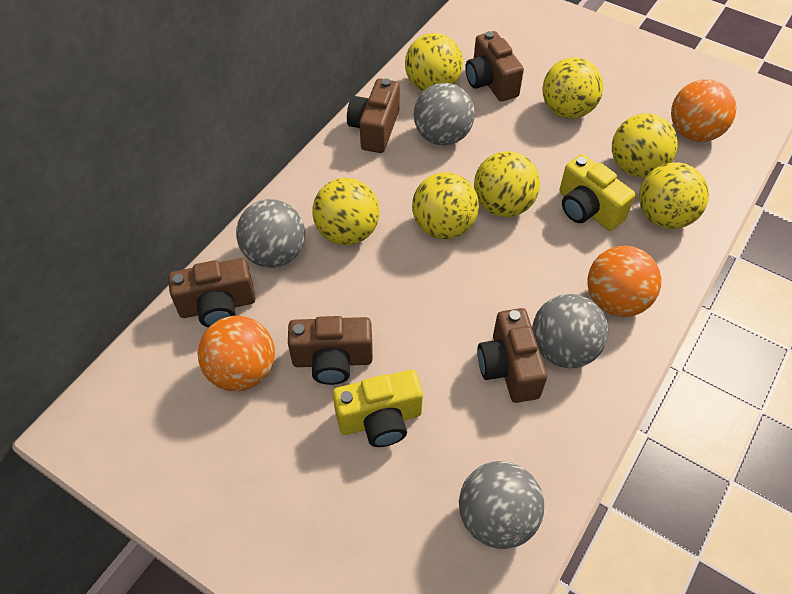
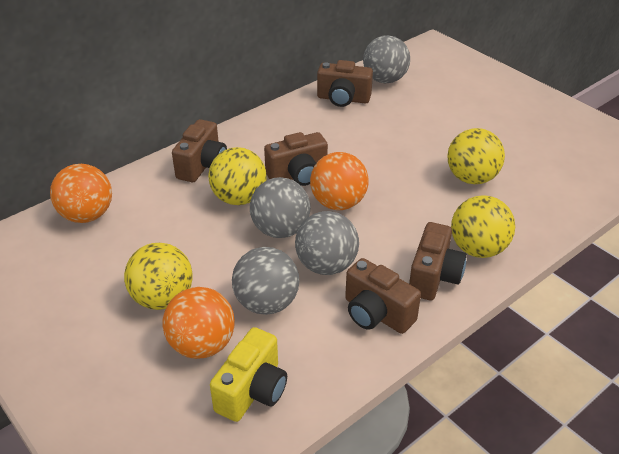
yellow ball: 7 -> 4
yellow camera: 2 -> 1

